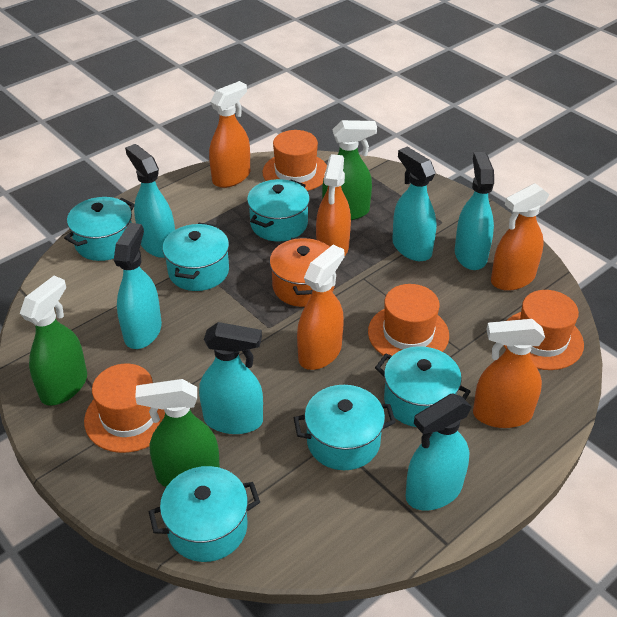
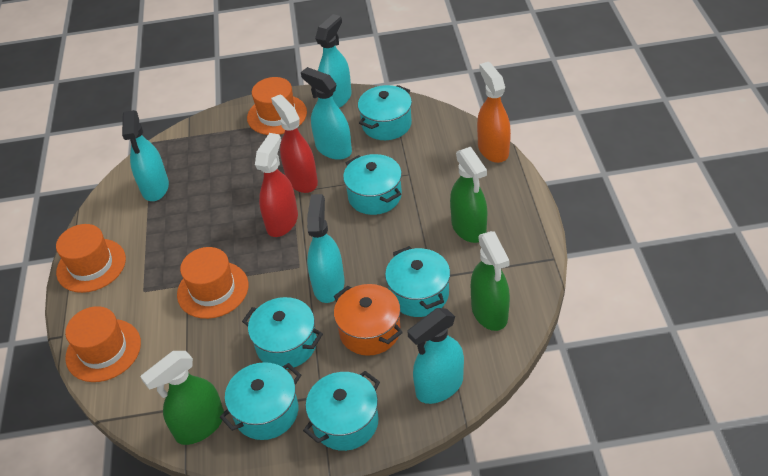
orange spray bottle: 5 -> 1
red spray bottle: 0 -> 2
turquoise spray bottle: 6 -> 5

